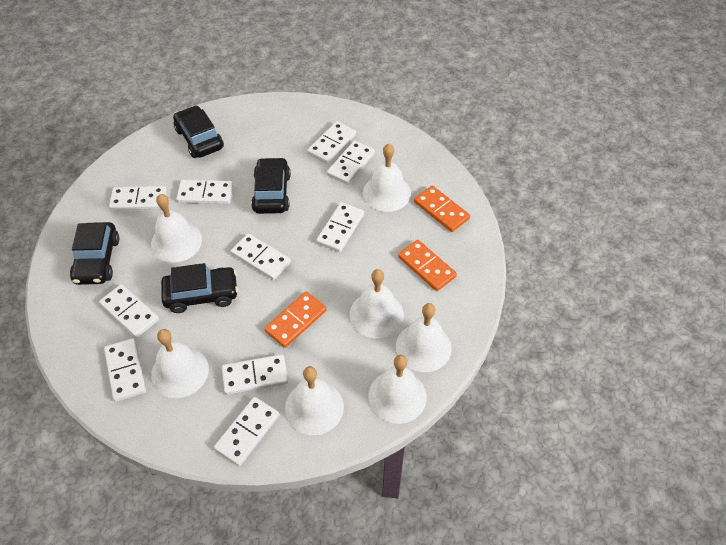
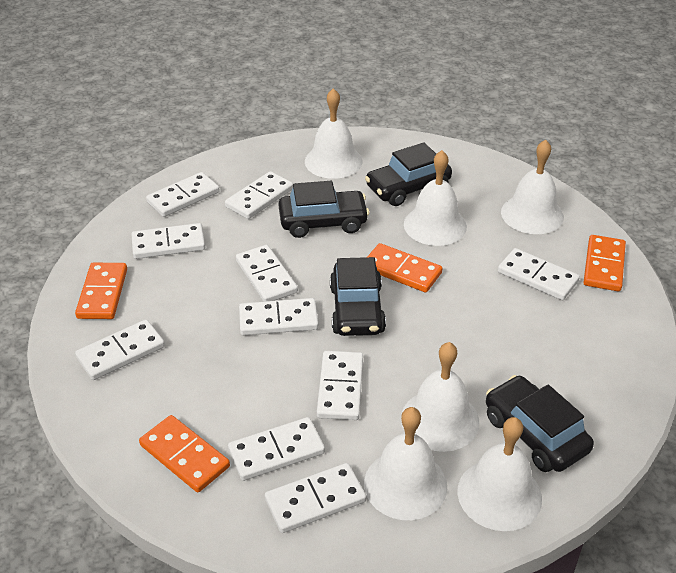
orange domino: 3 -> 4
white bell: 7 -> 6

